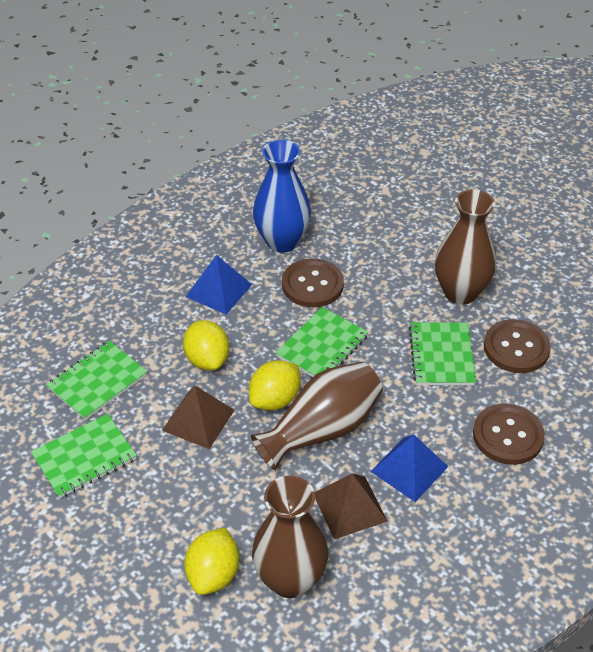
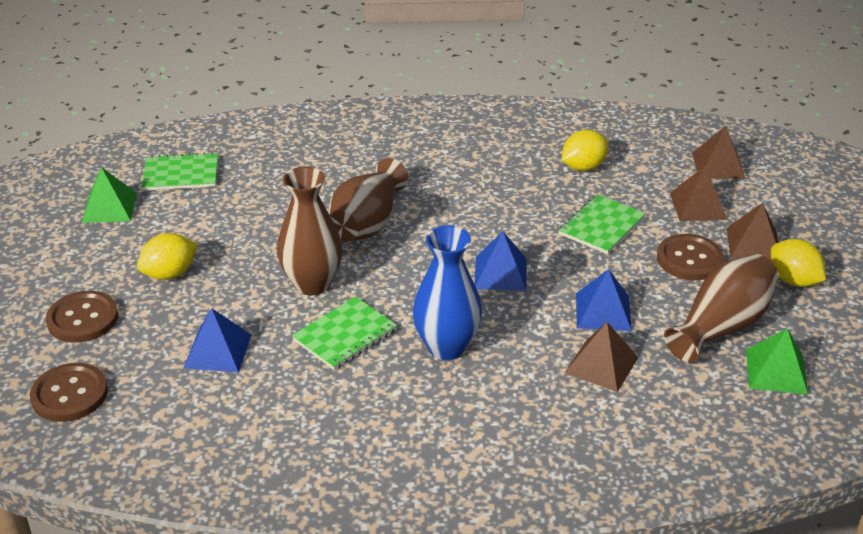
blue pyramid: 2 -> 3
brown pyramid: 2 -> 4
green notebook: 4 -> 3
green pyramid: 0 -> 2

